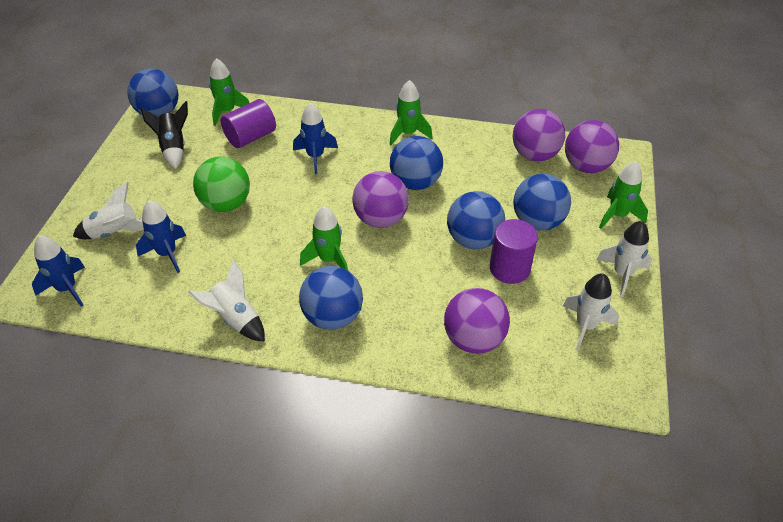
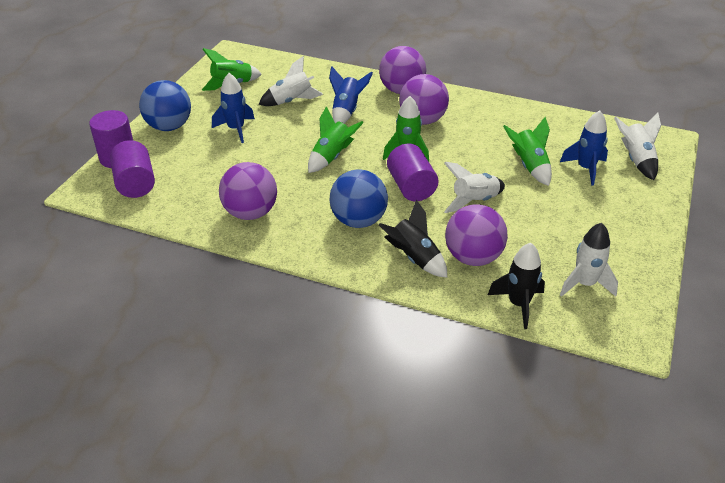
black rocket: 1 -> 2
blue ball: 5 -> 2
green ball: 1 -> 0
purple cylinder: 2 -> 3

